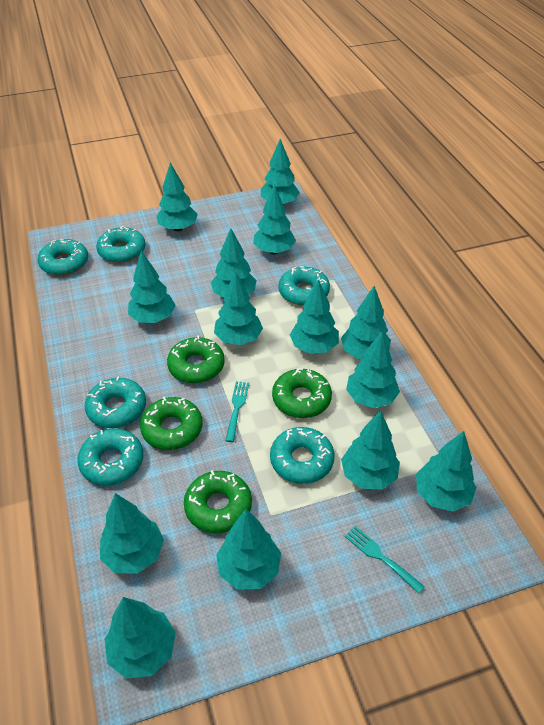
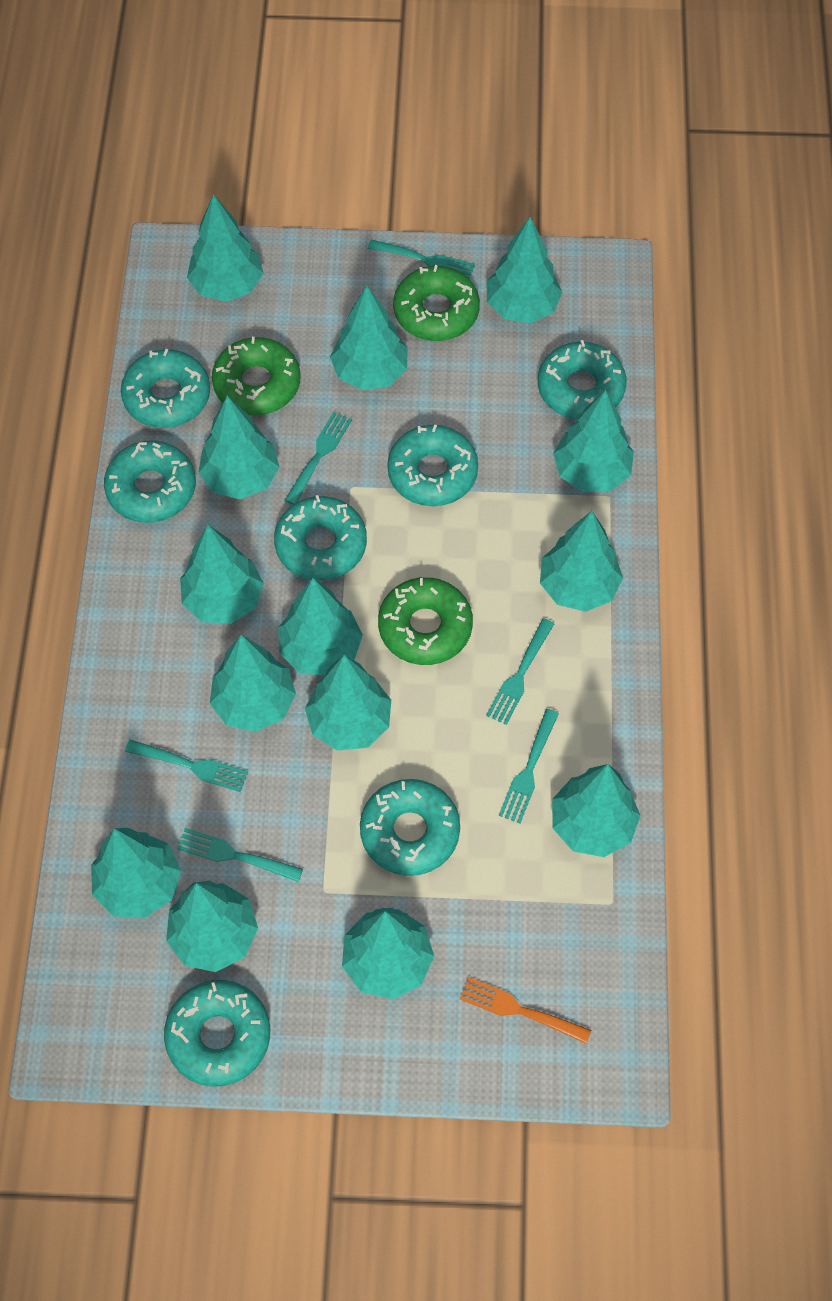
green donut: 4 -> 3
orange fork: 0 -> 1
turquoise donut: 6 -> 7
turquoise fork: 2 -> 6

